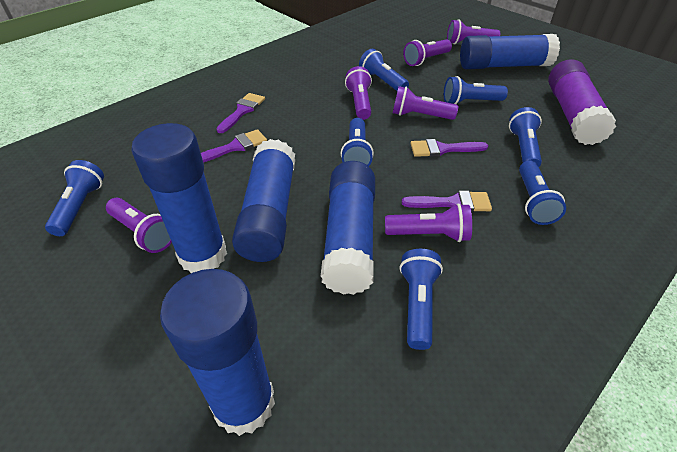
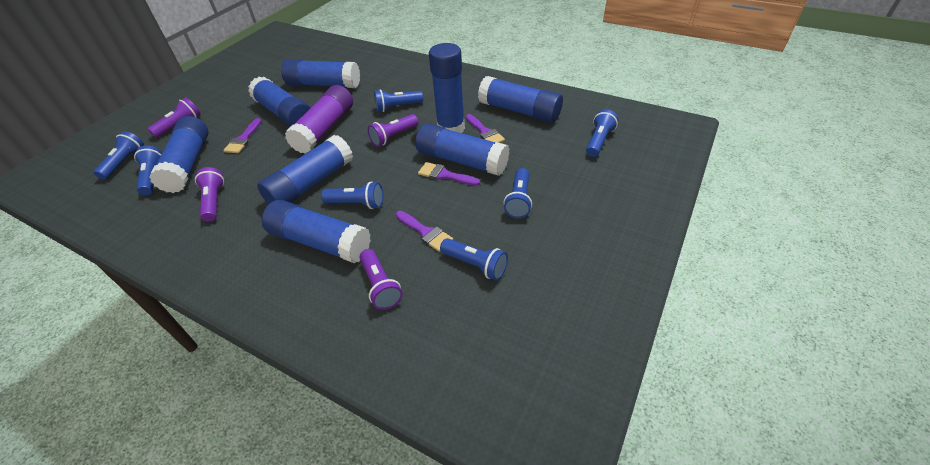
blue glue stick: 5 -> 8
purple flashlight: 6 -> 4

